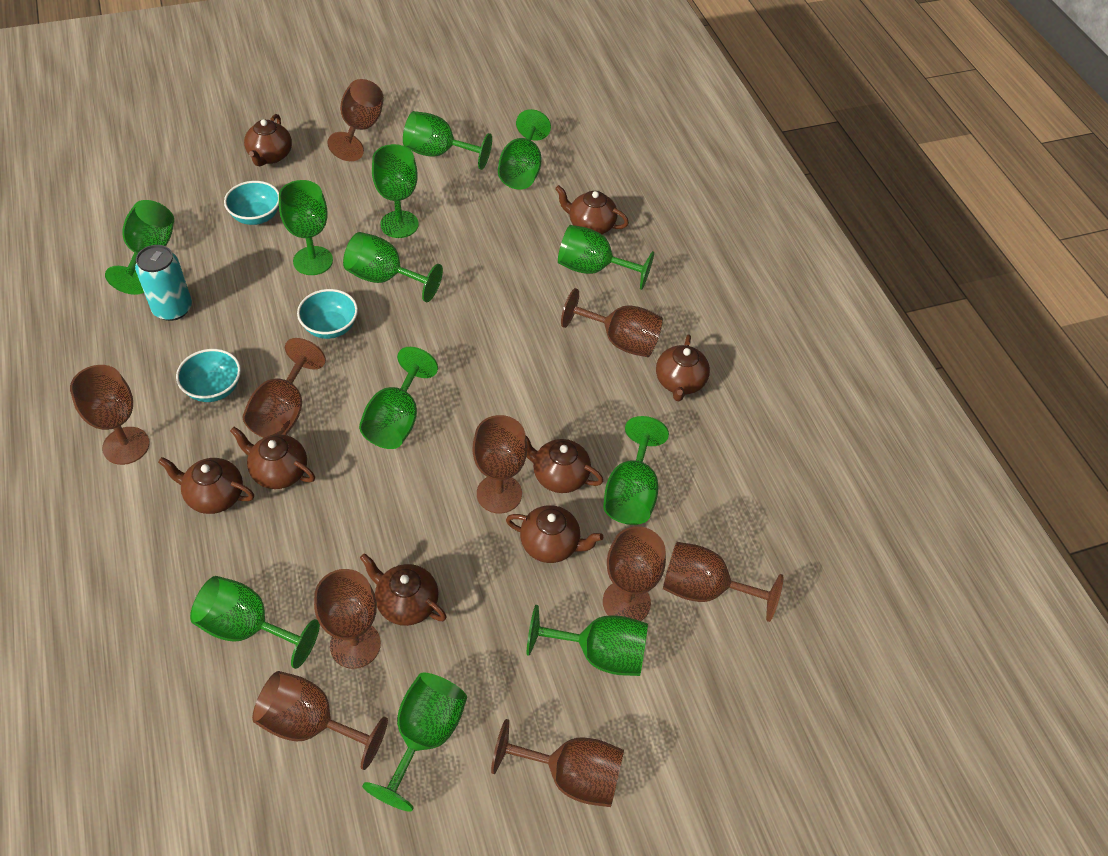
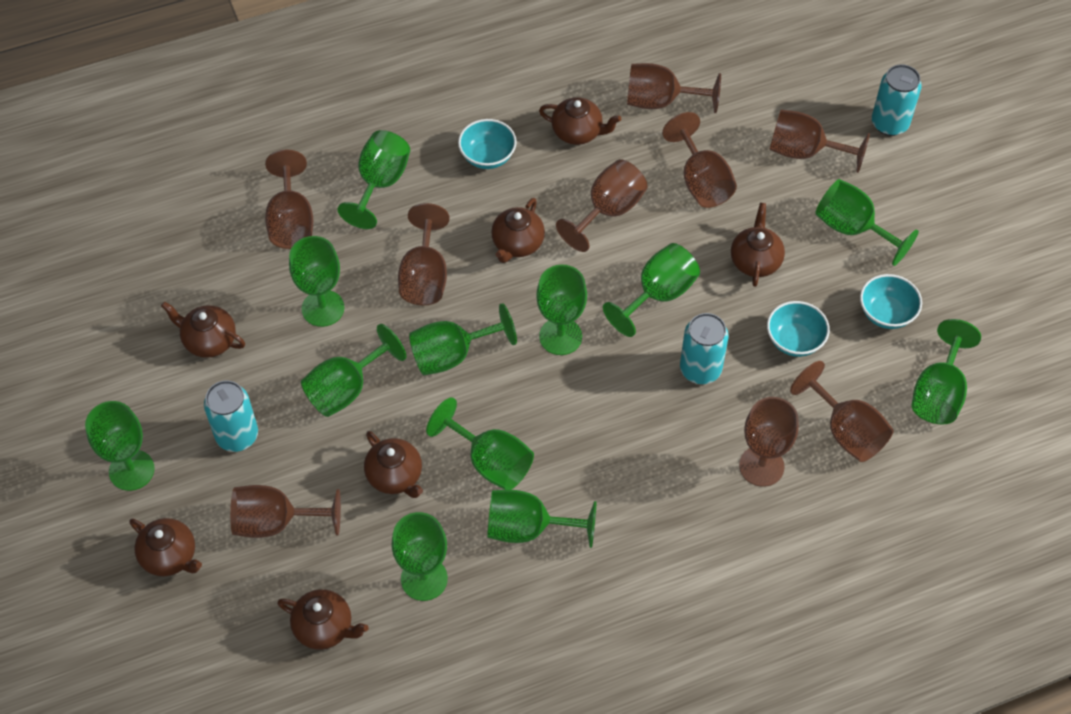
brown goblet: 10 -> 9
brown teapot: 8 -> 7
turquoise can: 1 -> 3

